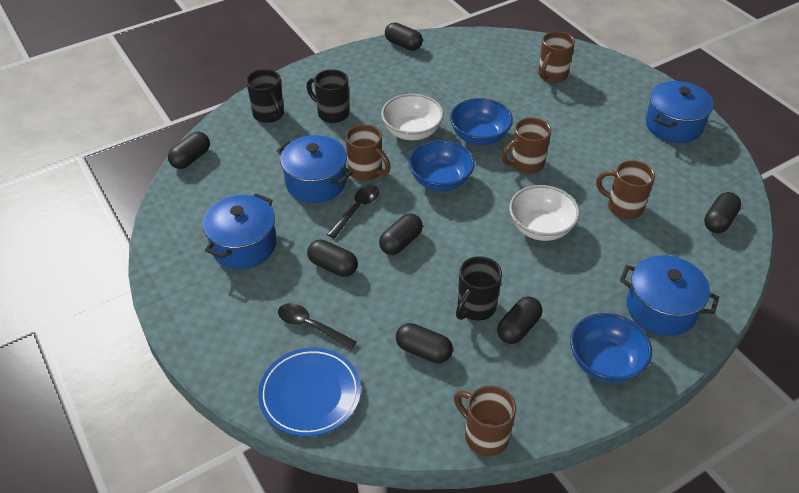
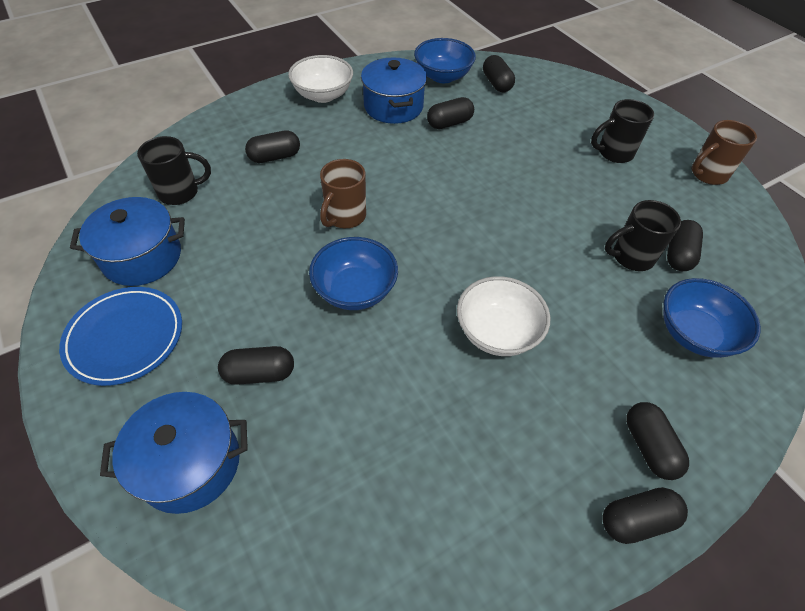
black spoon: 2 -> 0
blue pot: 4 -> 3
brown mug: 5 -> 2

